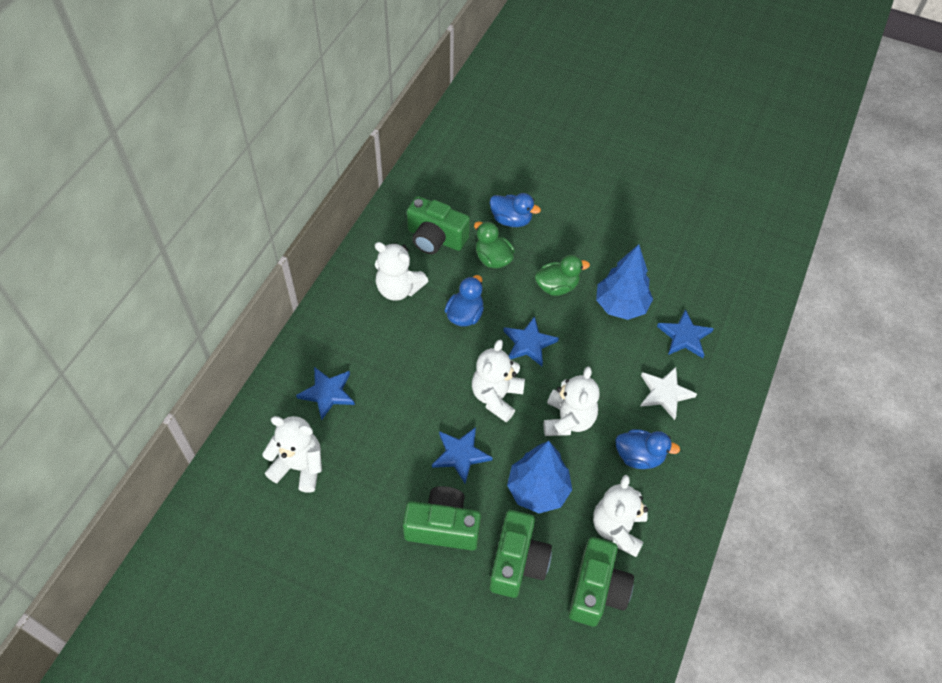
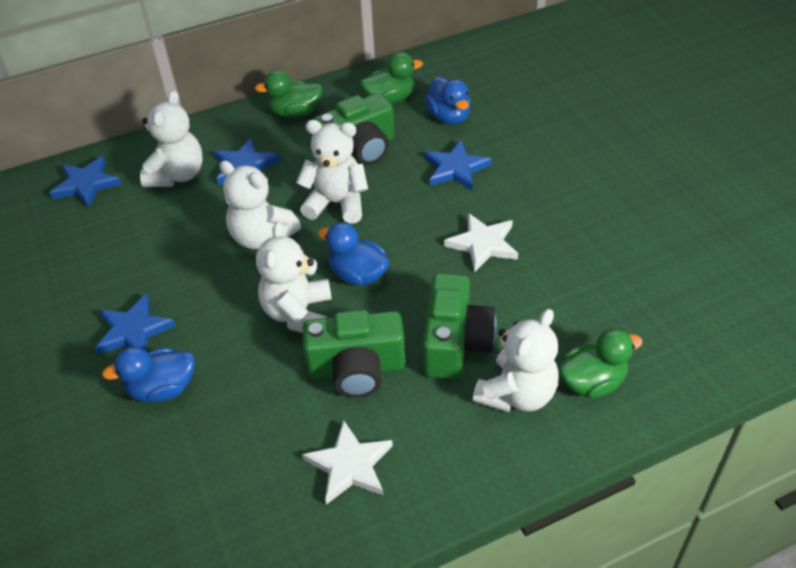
blue tree: 2 -> 0
green camera: 4 -> 3
green duck: 2 -> 3
white star: 1 -> 2

